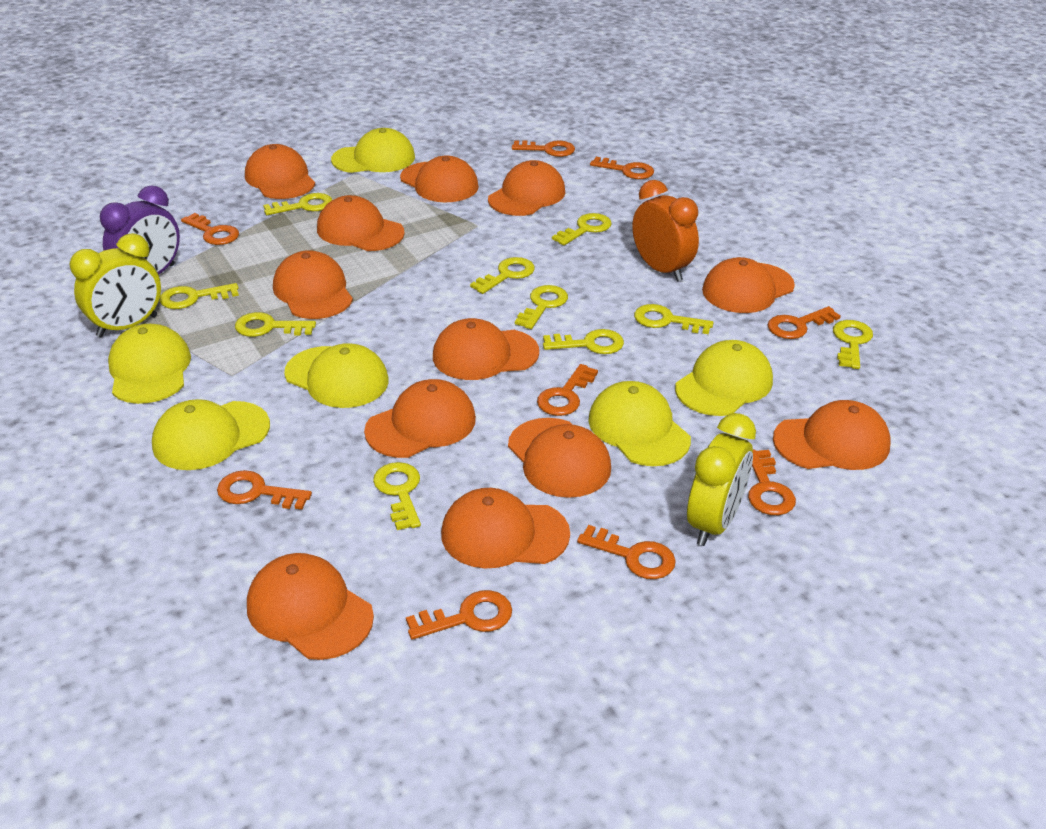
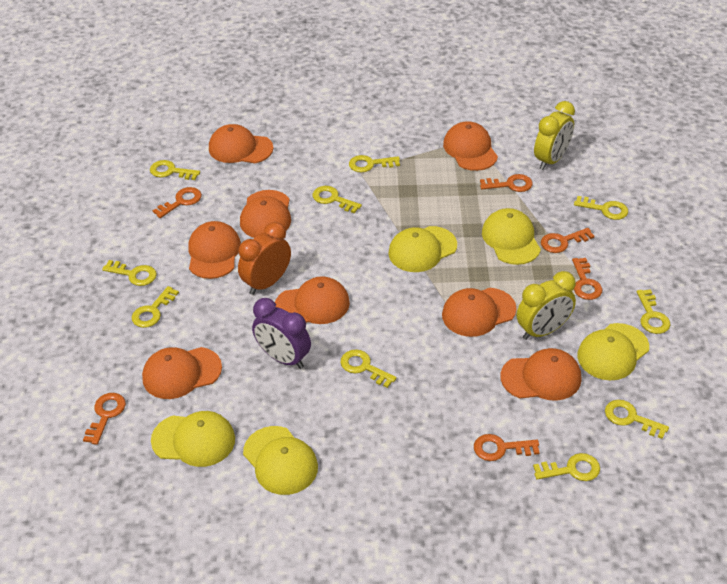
orange cap: 12 -> 8
orange key: 9 -> 6
yellow cap: 6 -> 5

